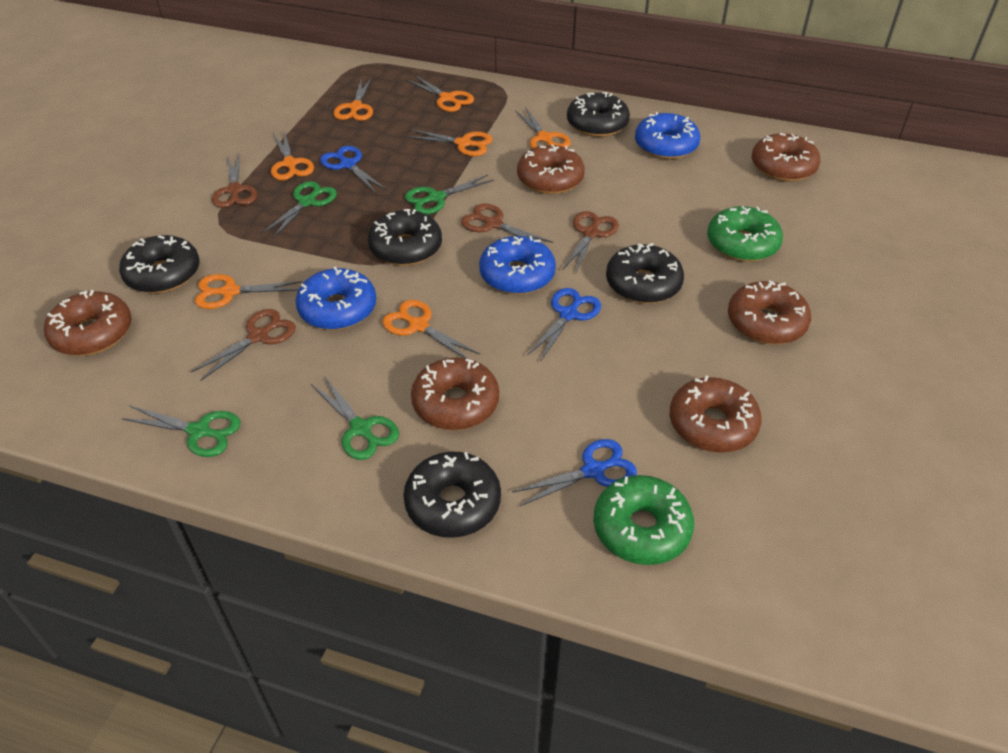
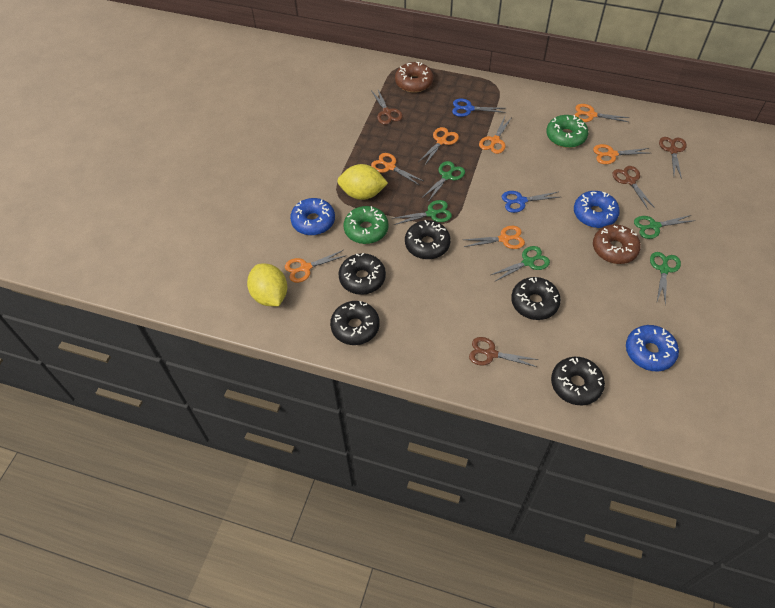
blue scissors: 3 -> 2
brown donut: 6 -> 2
green scissors: 4 -> 5
yellow lemon: 0 -> 2

